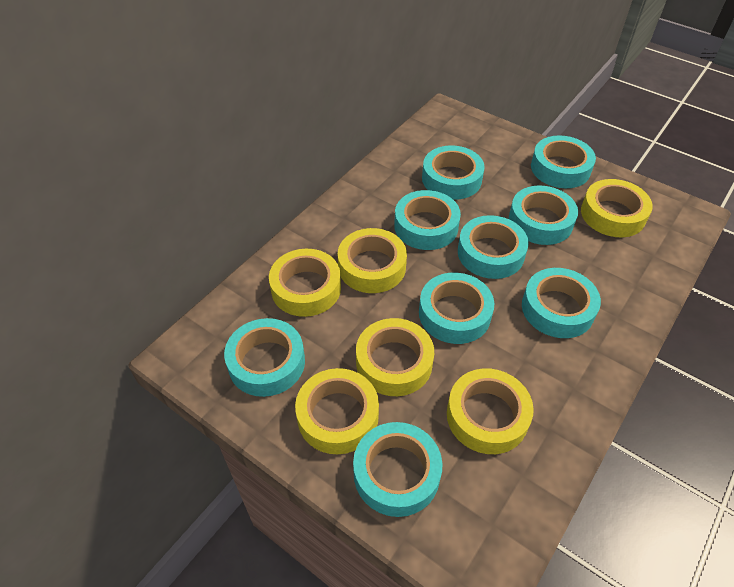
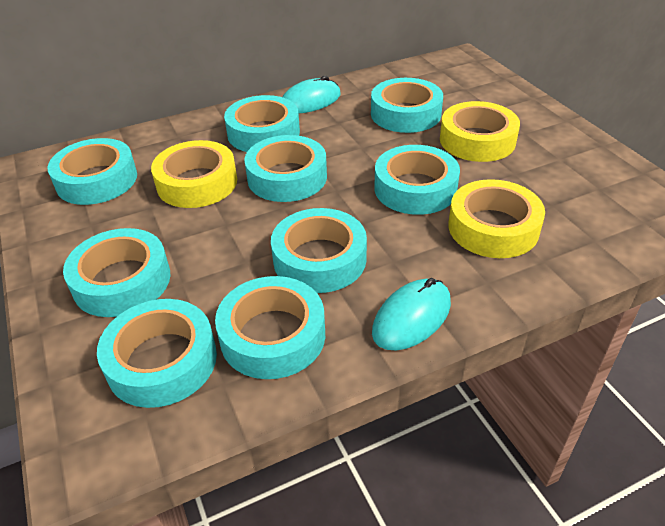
turquoise mouse: 0 -> 2
yellow tape: 6 -> 3

